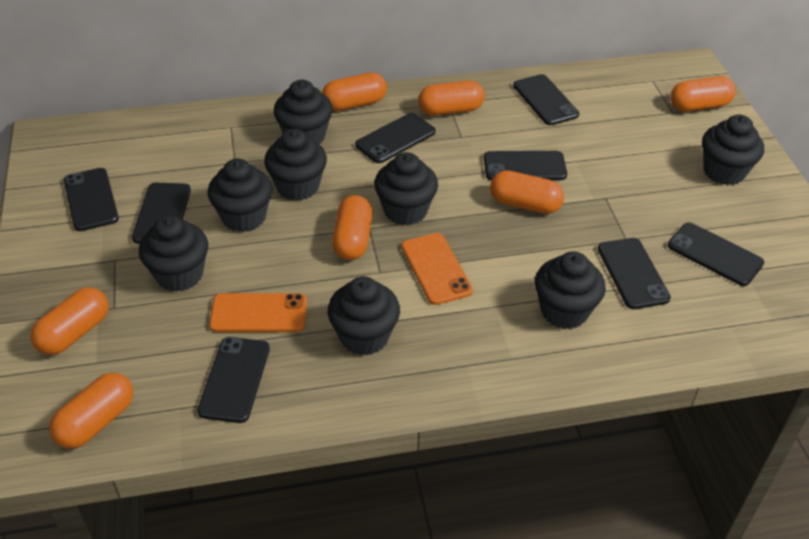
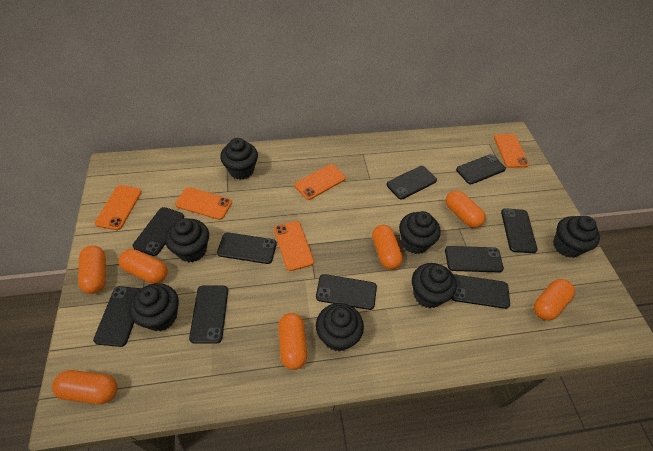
black cupcake: 8 -> 7
black phone: 8 -> 10
orange phone: 2 -> 5

